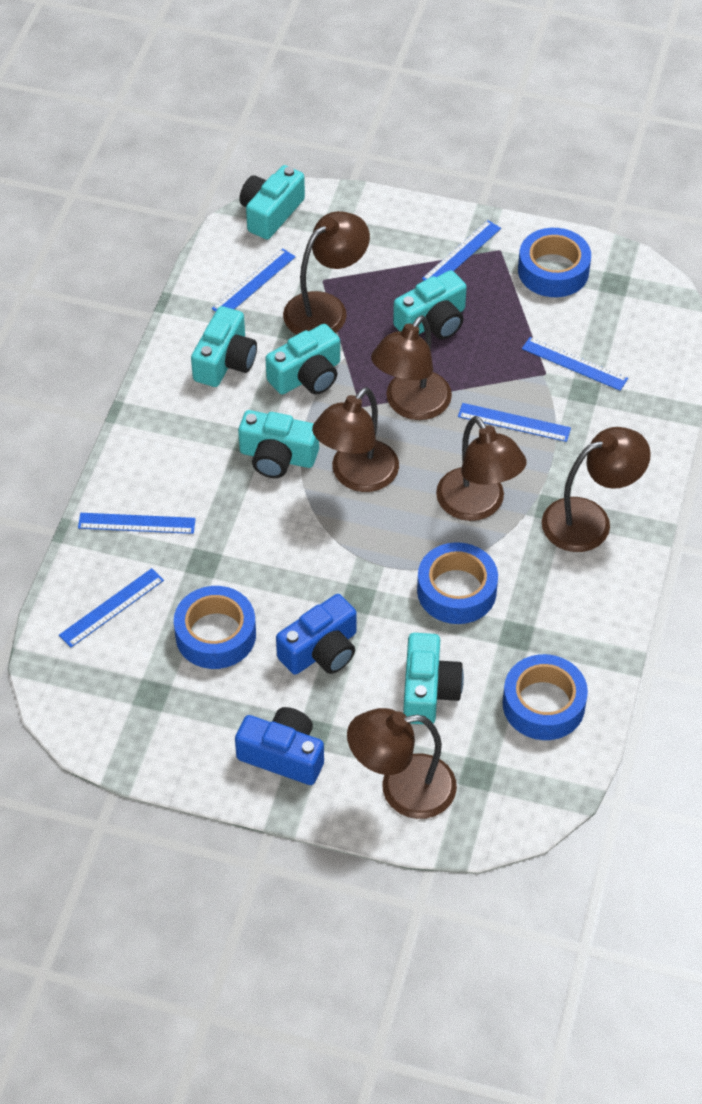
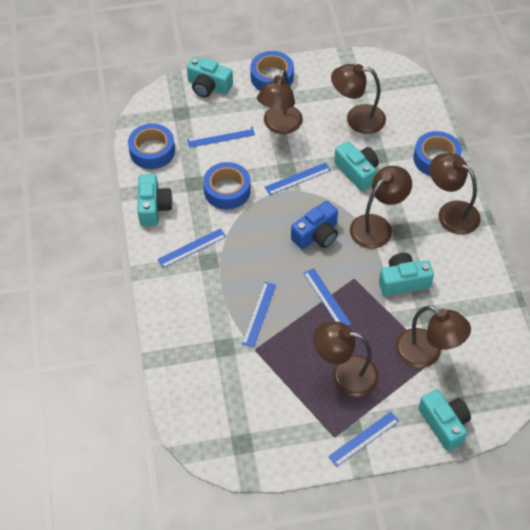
blue camera: 2 -> 1
turquoise camera: 6 -> 5

